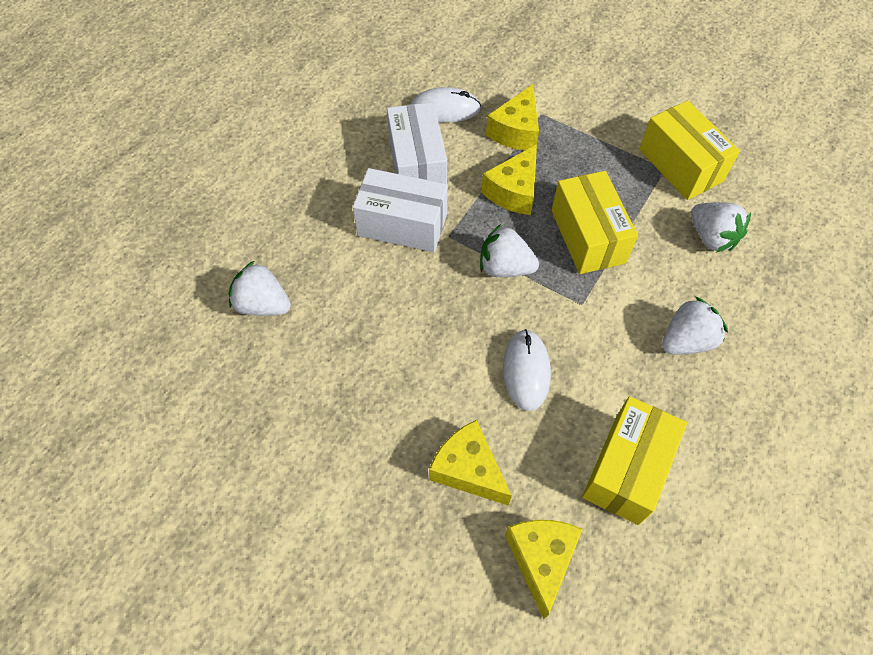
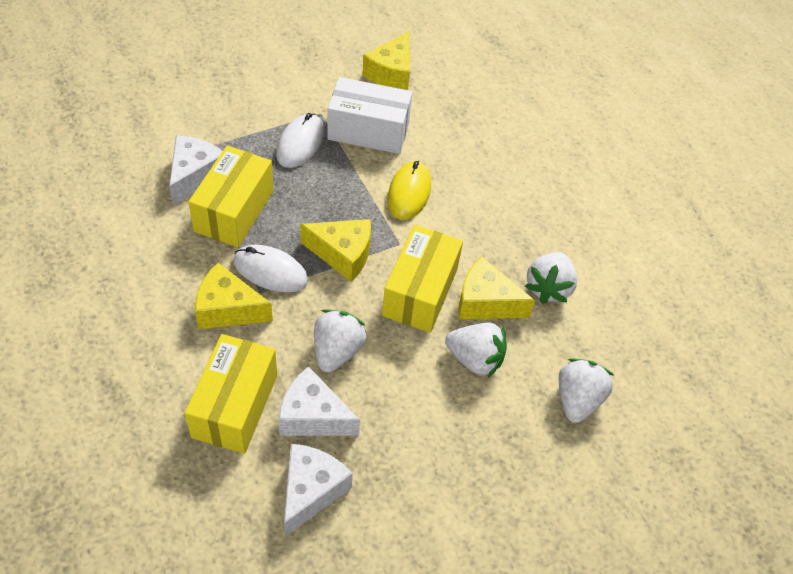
white box: 2 -> 1
white cheese: 0 -> 3
yellow mouse: 0 -> 1

